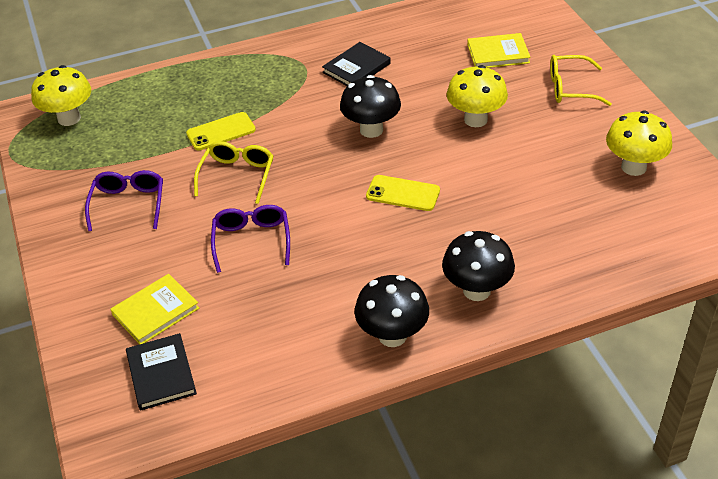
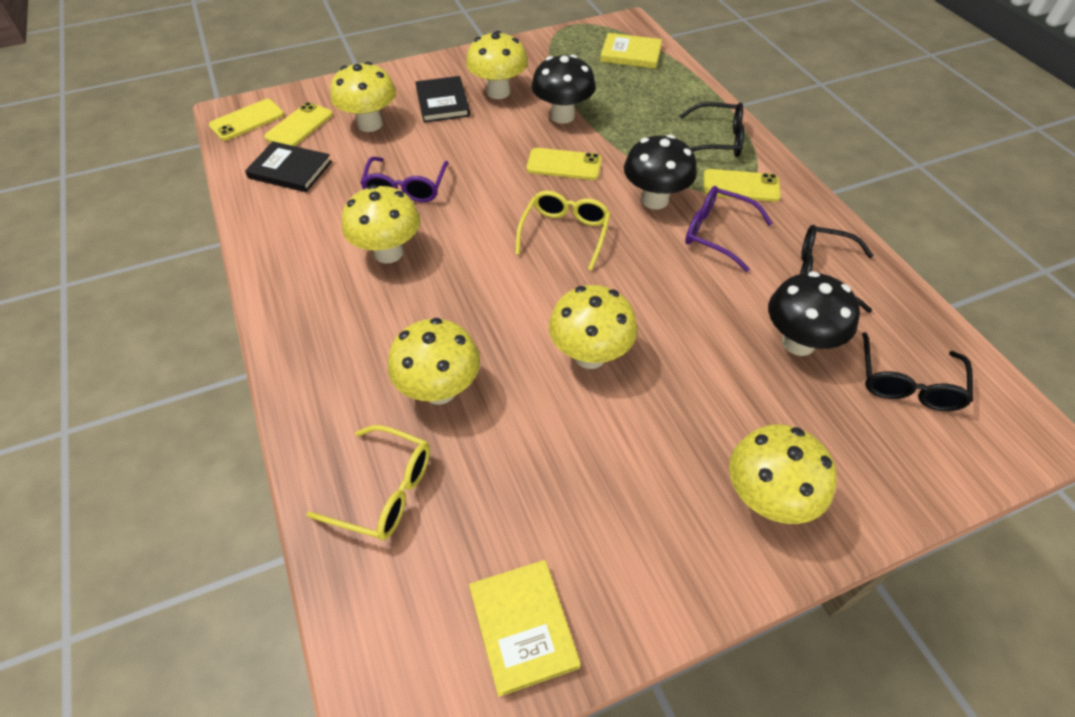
black glasses: 0 -> 3
yellow mushroom: 3 -> 6
yellow phone: 2 -> 4

